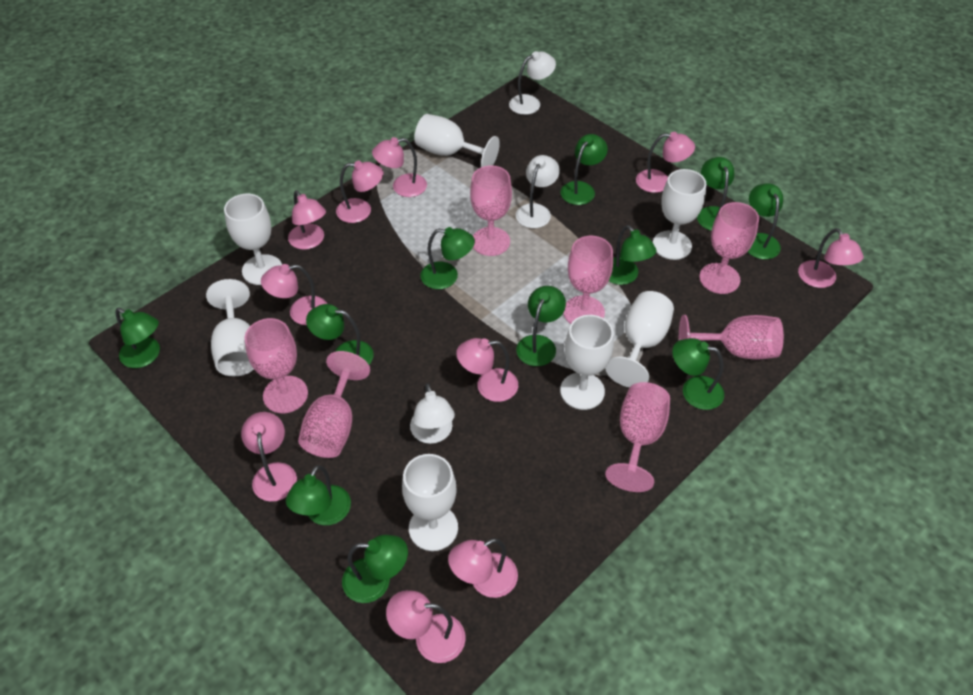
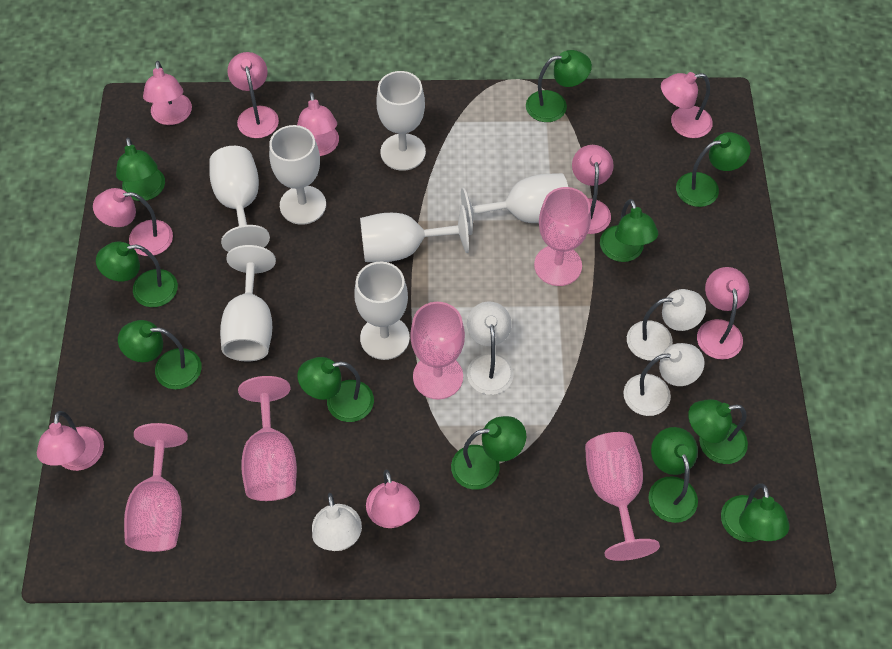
pink goblet: 7 -> 5
pink lamp: 10 -> 9
white lamp: 3 -> 4

